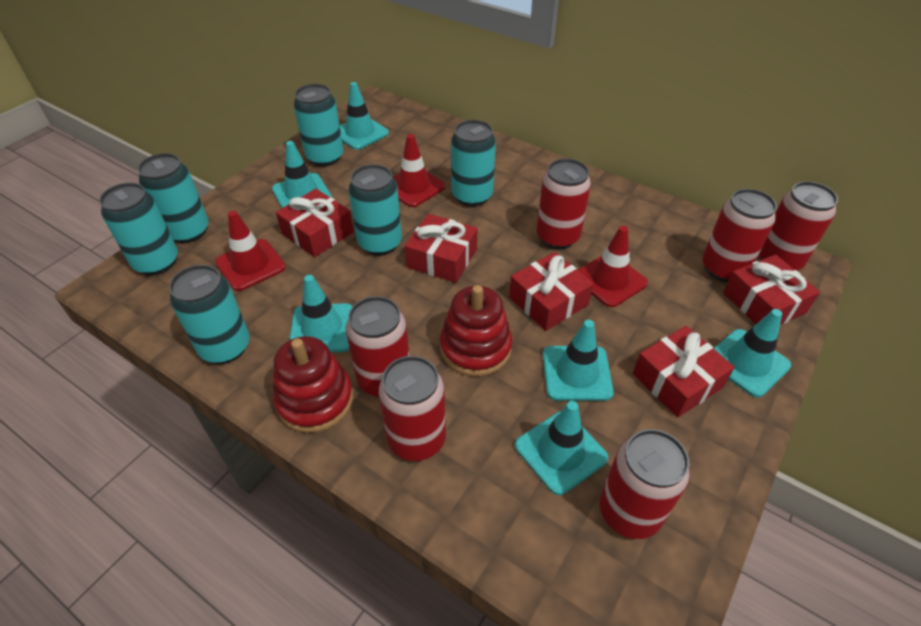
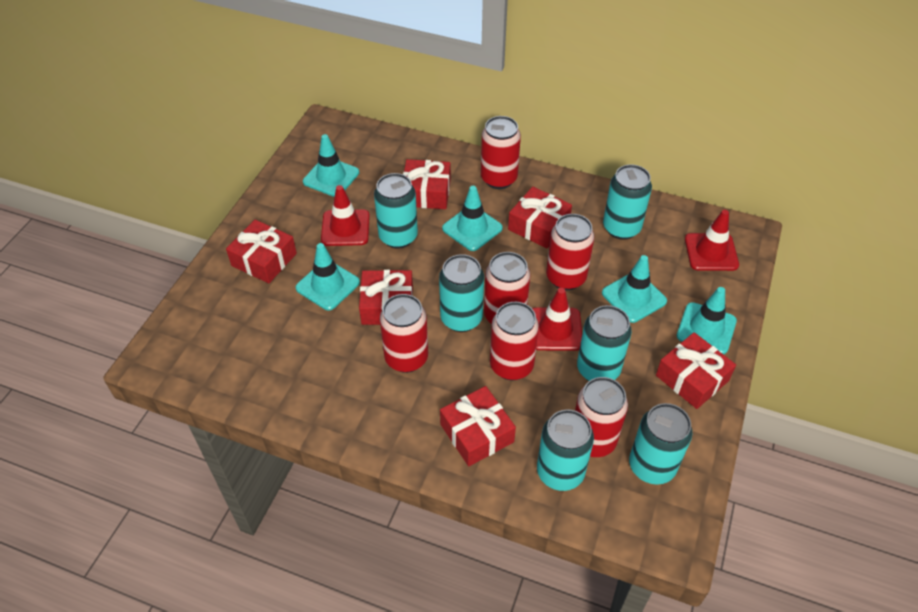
red gift: 5 -> 6
red stacking toy: 2 -> 0
turquoise traffic cone: 6 -> 5

